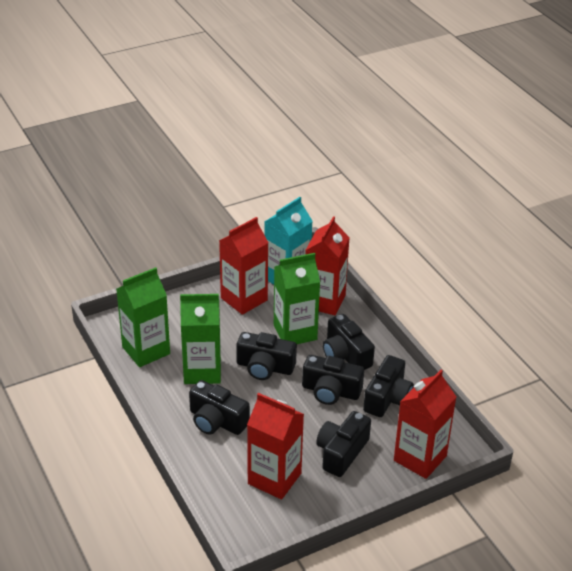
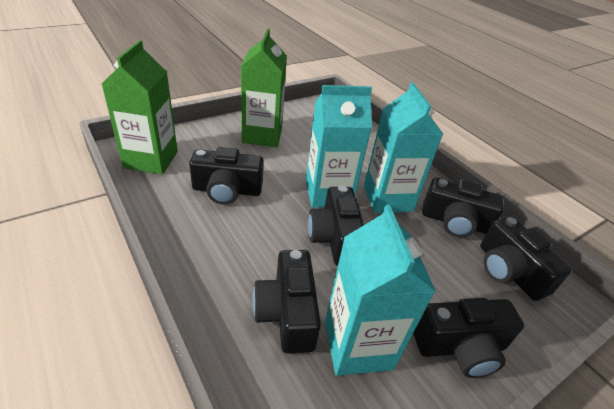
green carton: 3 -> 2
red carton: 4 -> 0
turquoise carton: 1 -> 3

